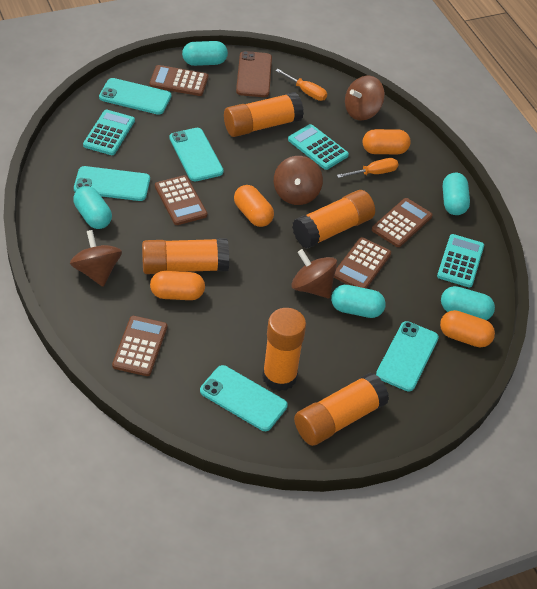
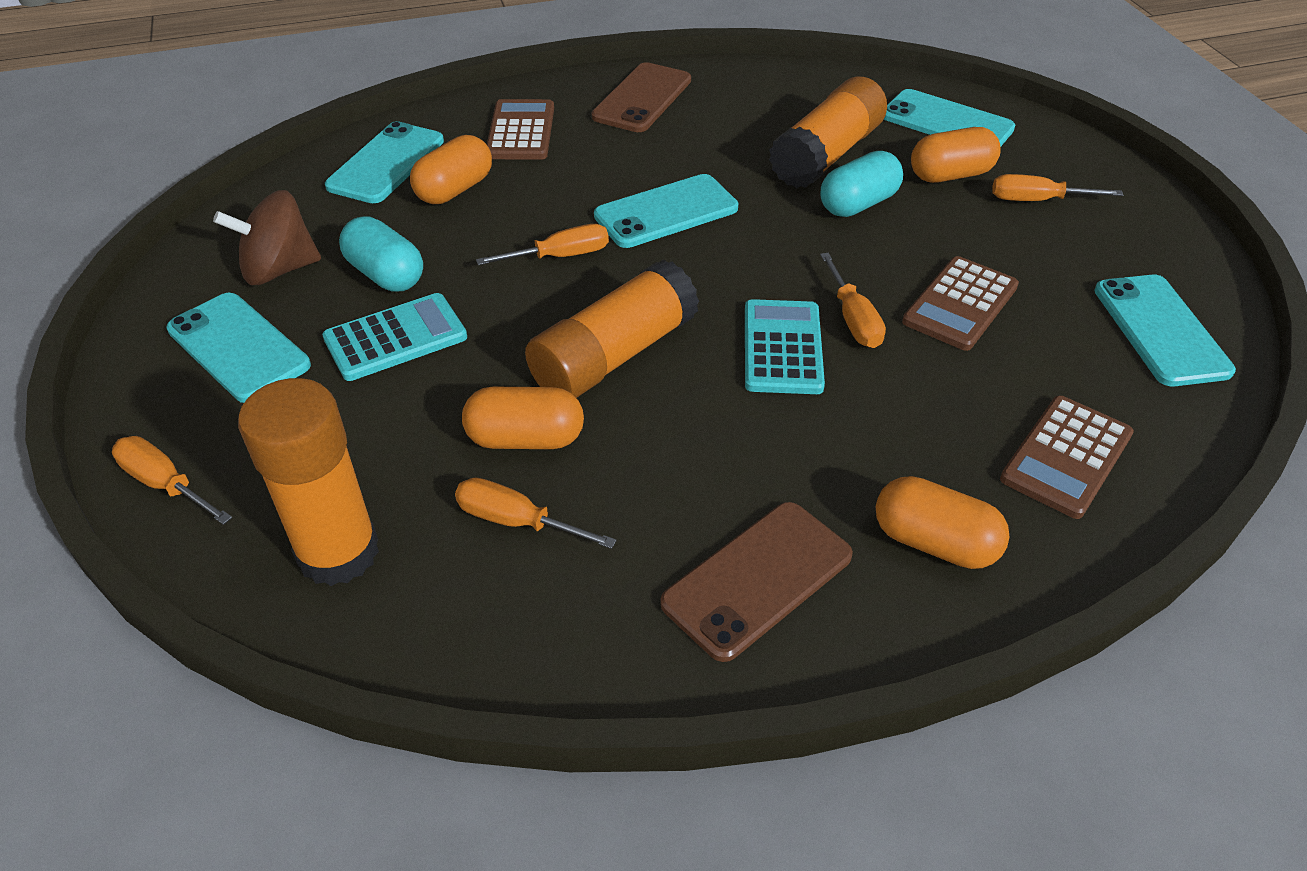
brown calculator: 5 -> 3
brown phone: 1 -> 2
brown spinning top: 4 -> 1
orange glue stick: 5 -> 3
orange screwdriver: 2 -> 5
turquoise calculator: 3 -> 2
turquoise capsule: 5 -> 2

